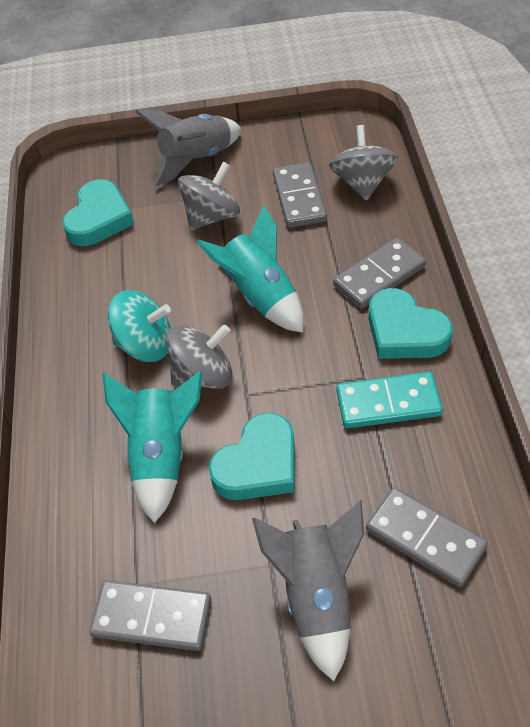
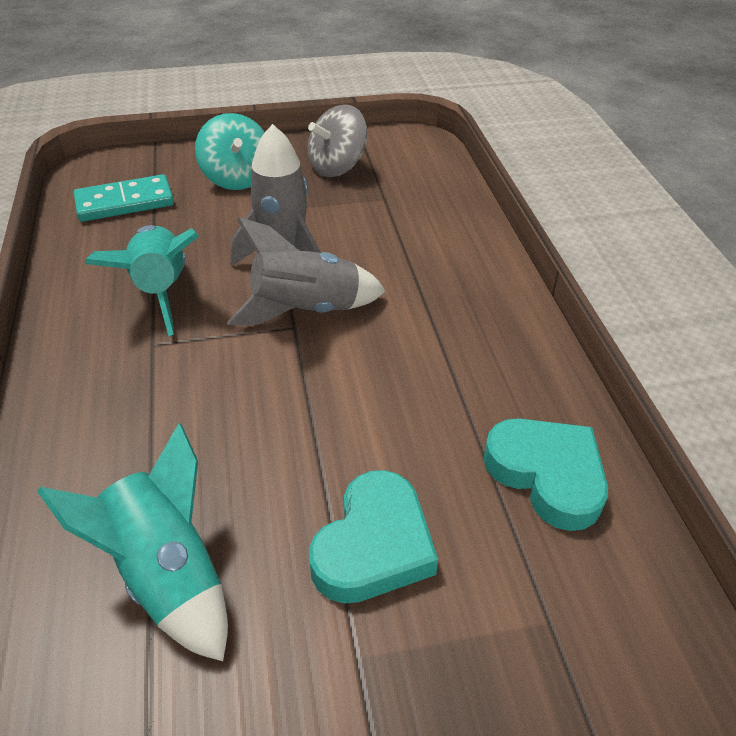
grey domino: 4 -> 0
grey spinning top: 3 -> 1
turquoise heart: 3 -> 2

